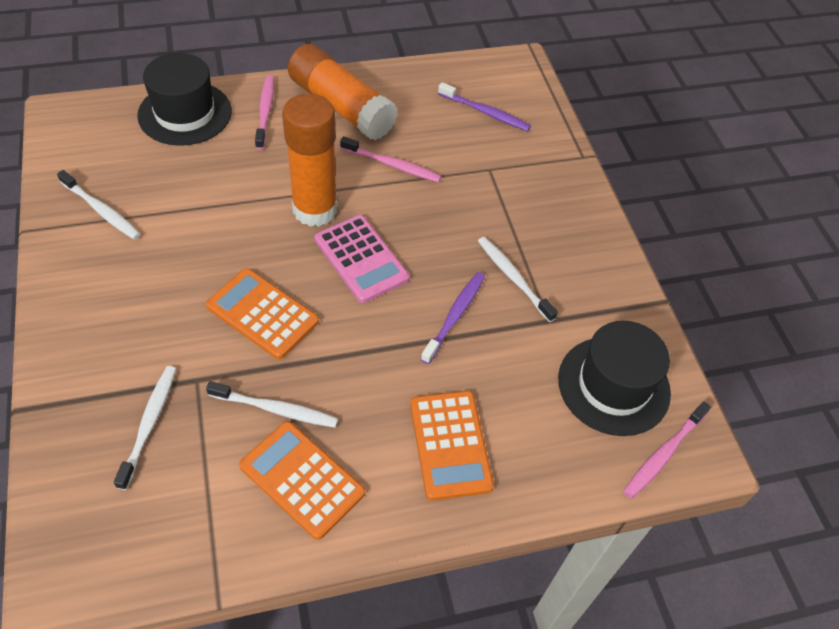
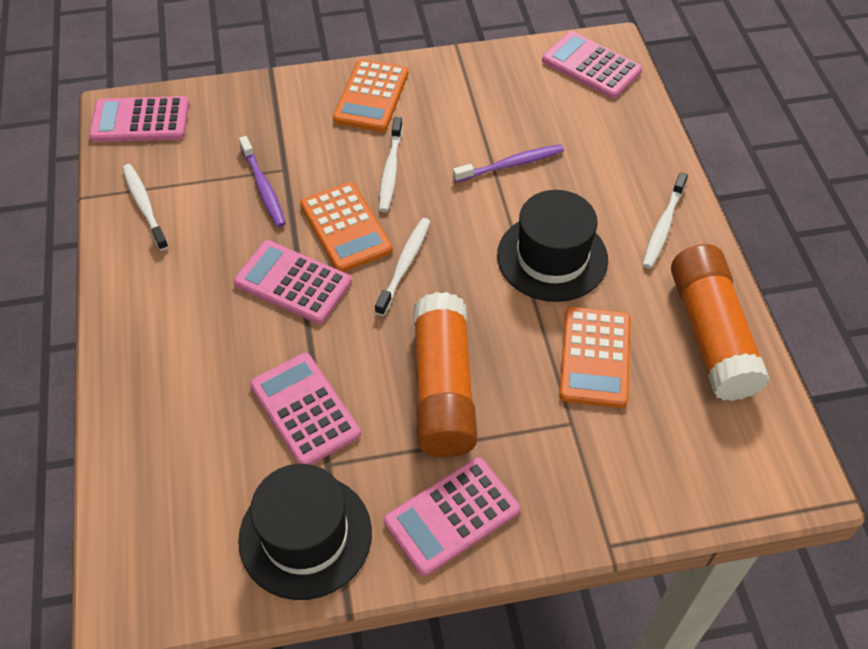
pink calculator: 1 -> 5
pink toothbrush: 3 -> 0

